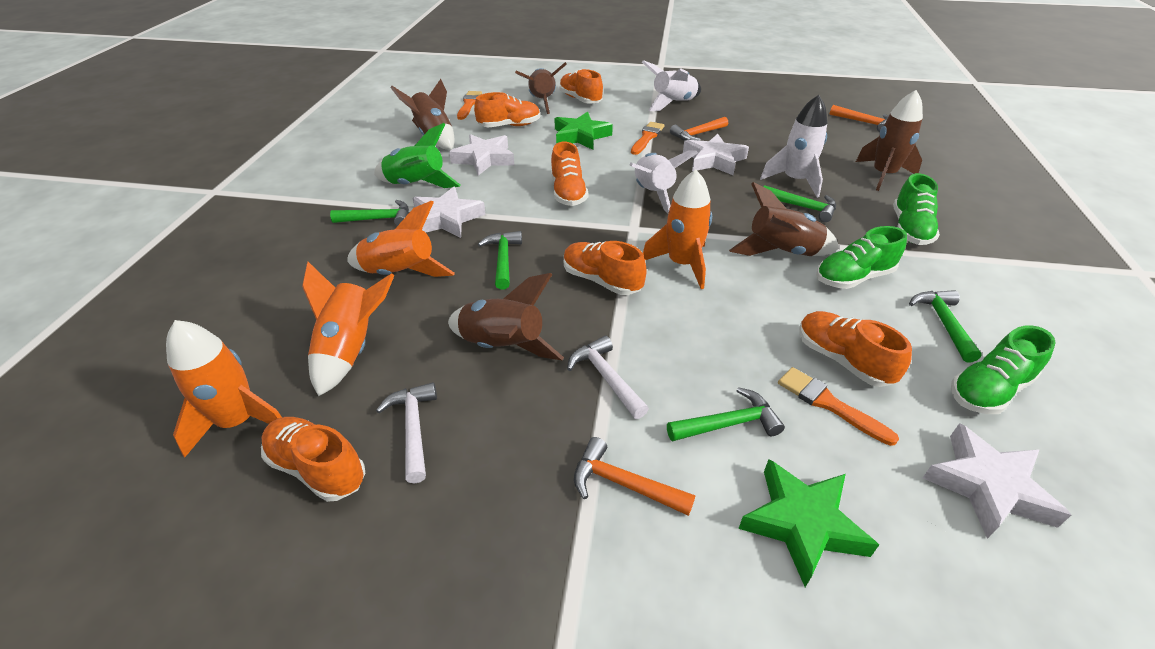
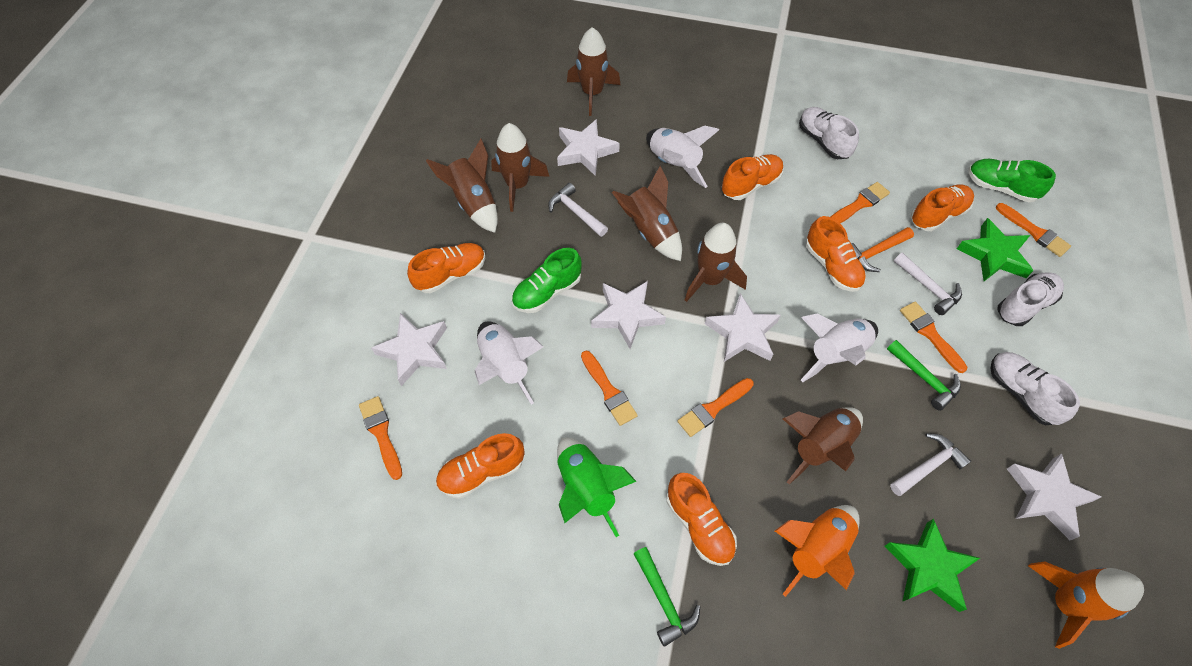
brown rocket: 5 -> 6
green hammer: 5 -> 2
green shoe: 3 -> 2
orange brush: 3 -> 6
orange hammer: 3 -> 1
orange rocket: 4 -> 2
white hammer: 2 -> 3
white shoe: 0 -> 3
white star: 4 -> 5

